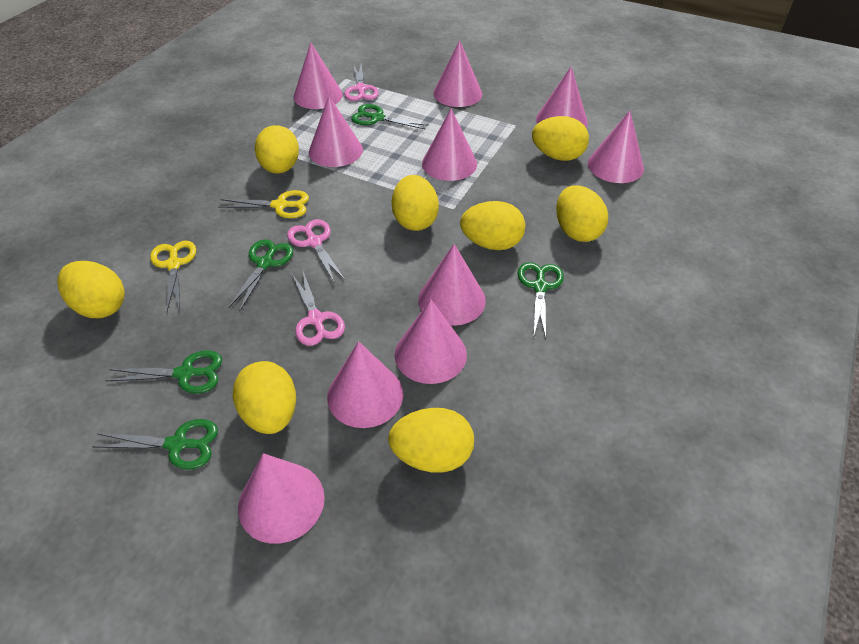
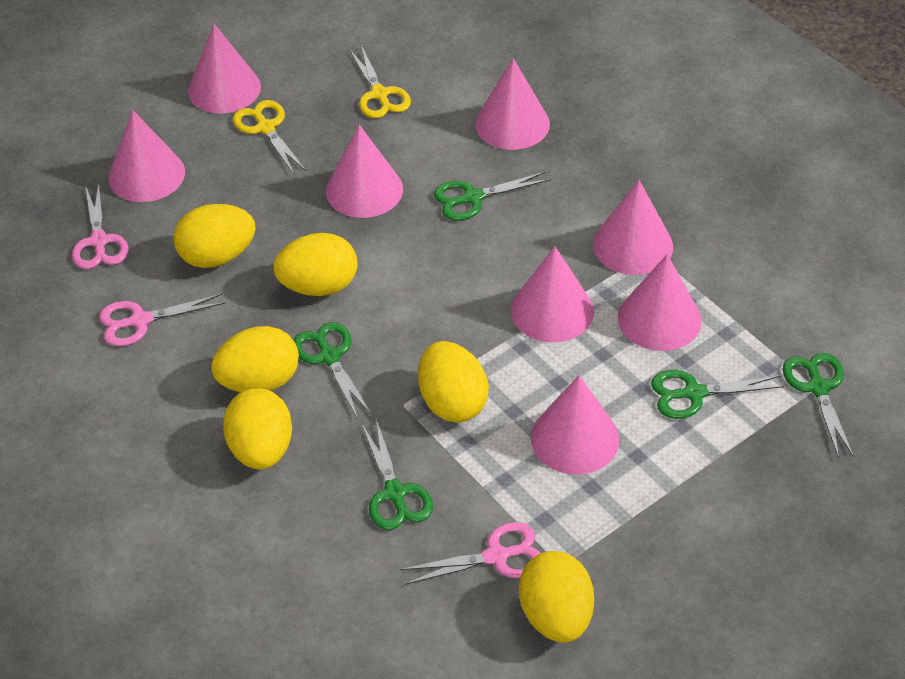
pink cone: 10 -> 8
yellow egg: 8 -> 6

